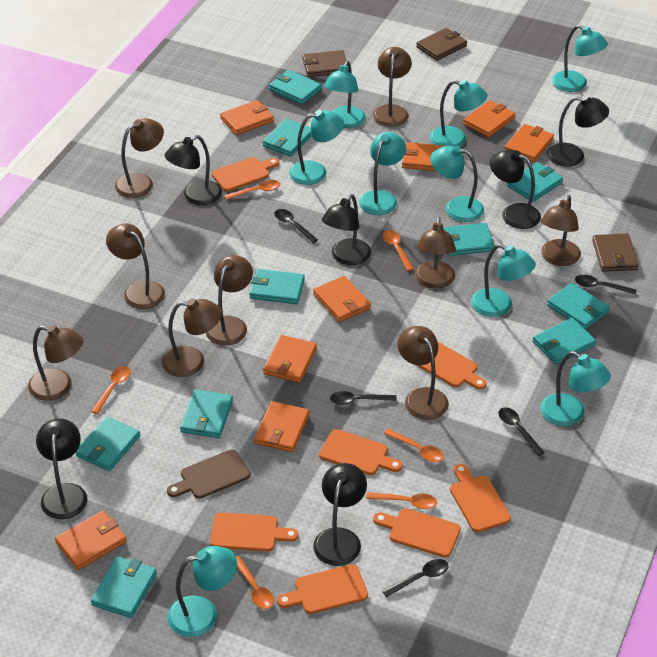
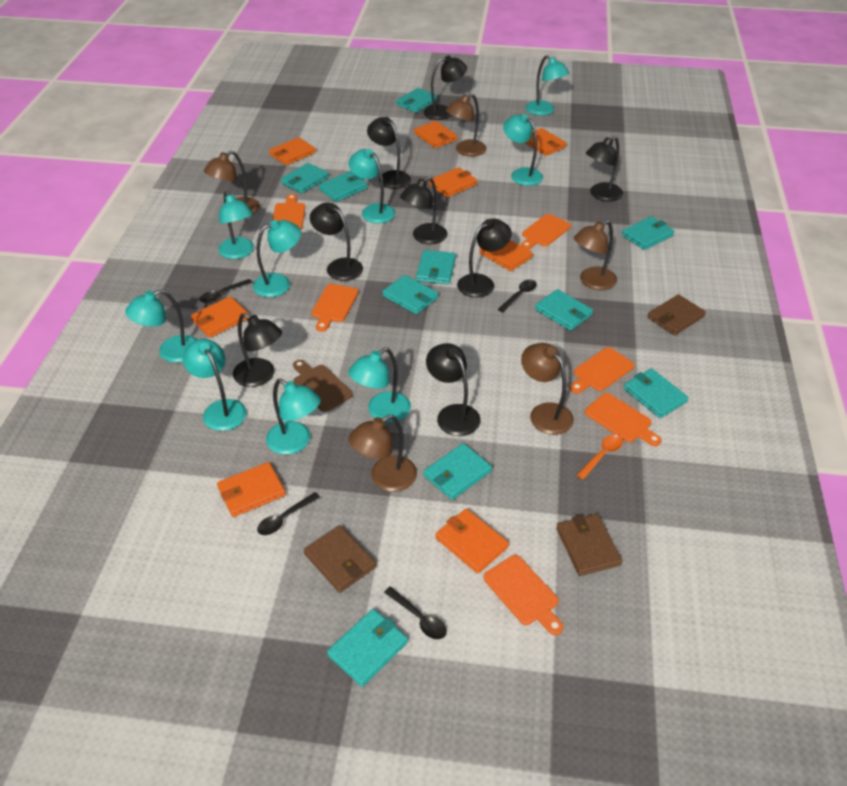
black lamp: 6 -> 8
black spoon: 5 -> 4
brown lamp: 9 -> 5
orange cutting board: 7 -> 6
orange spoon: 6 -> 1

